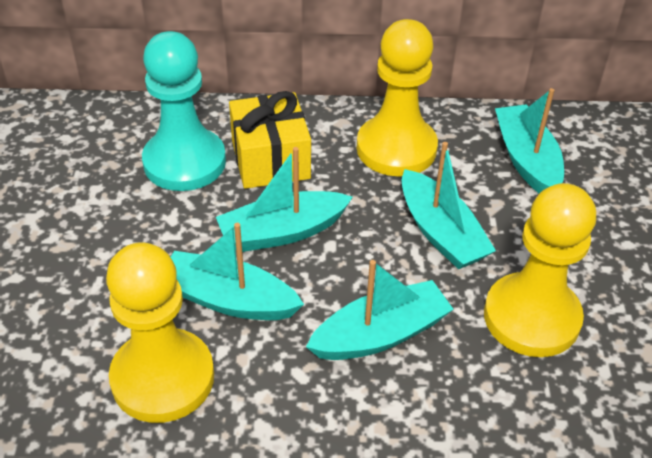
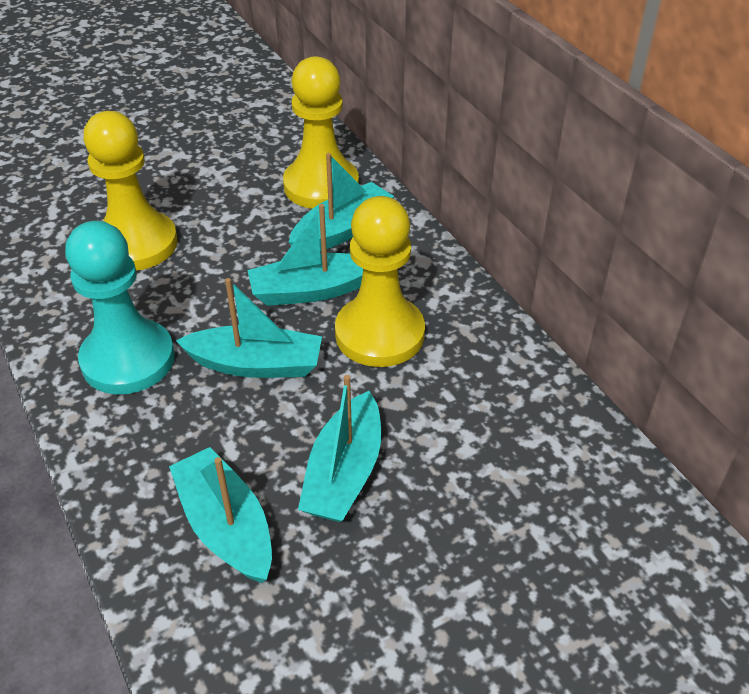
yellow gift: 1 -> 0

